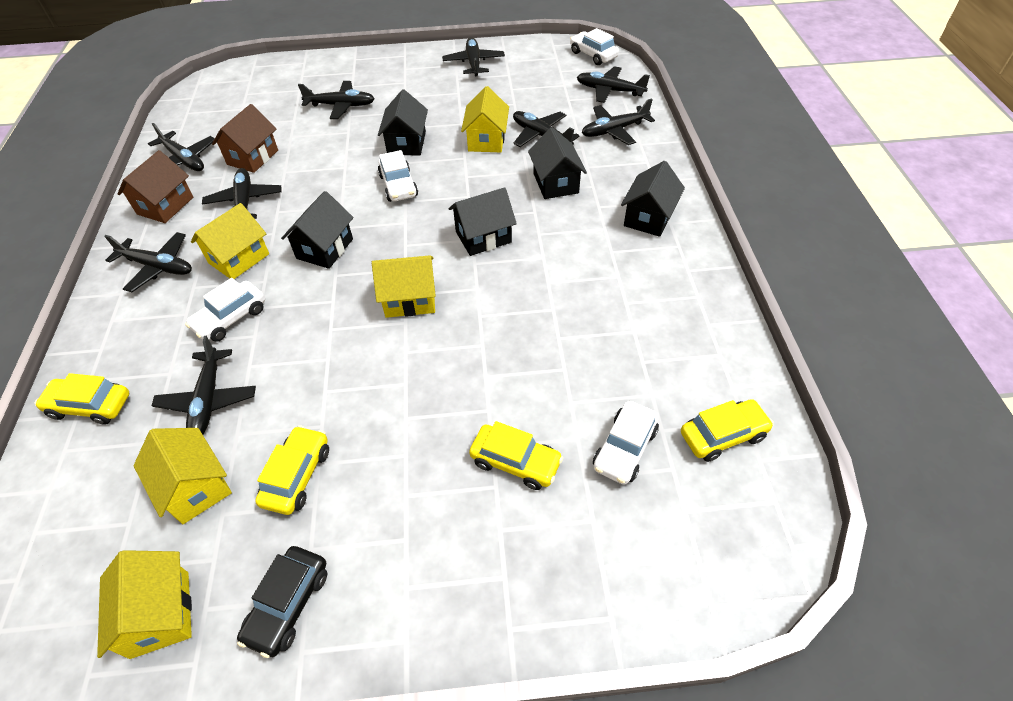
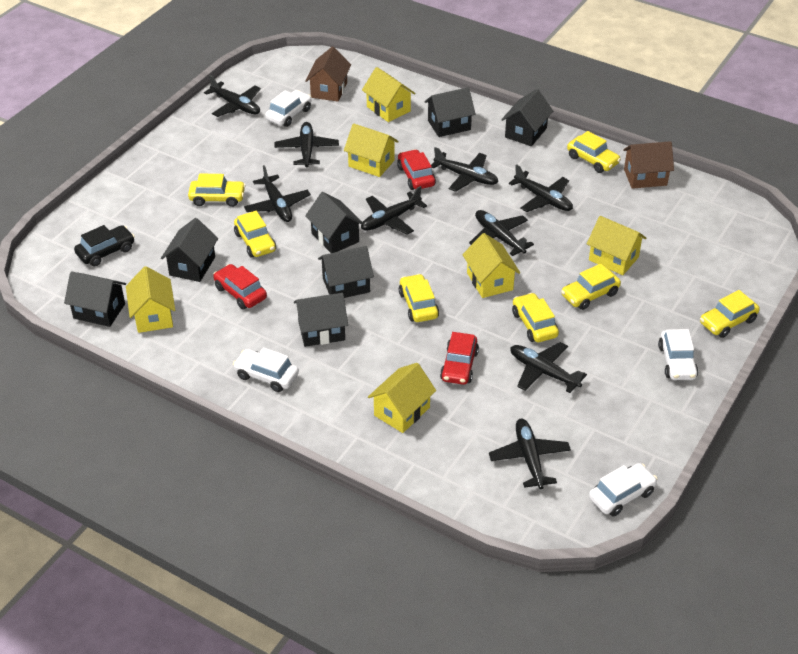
black house: 5 -> 7
red car: 0 -> 3
yellow car: 4 -> 7
yellow house: 5 -> 6

